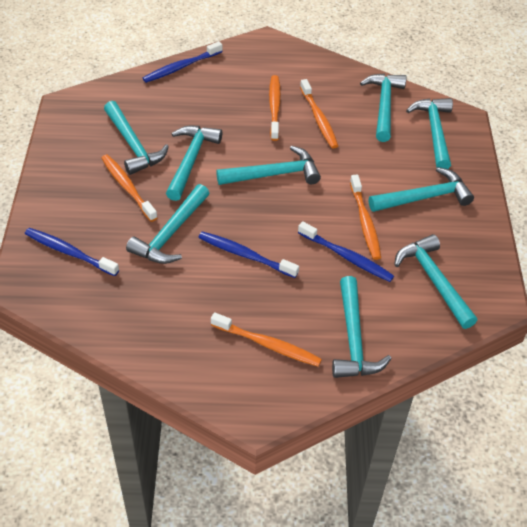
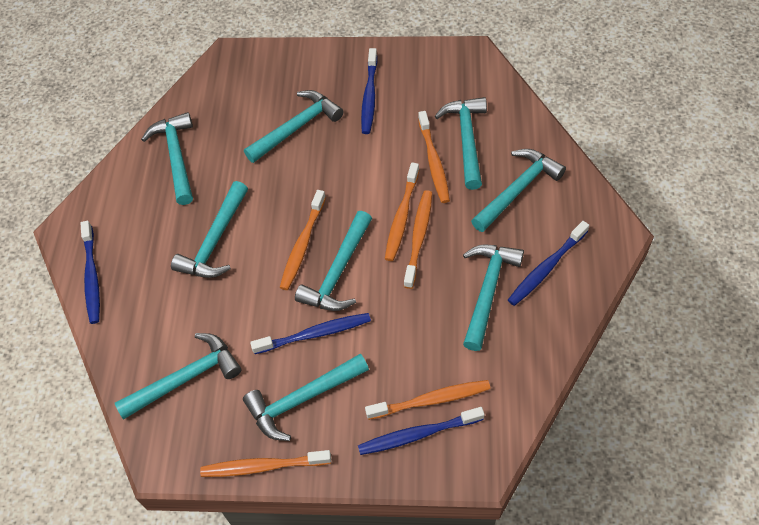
blue toothbrush: 4 -> 5
orange toothbrush: 5 -> 6

